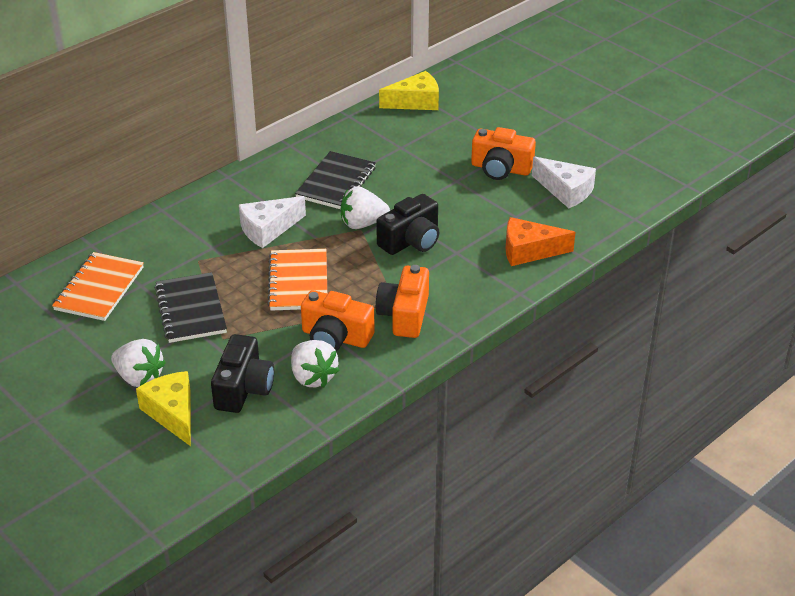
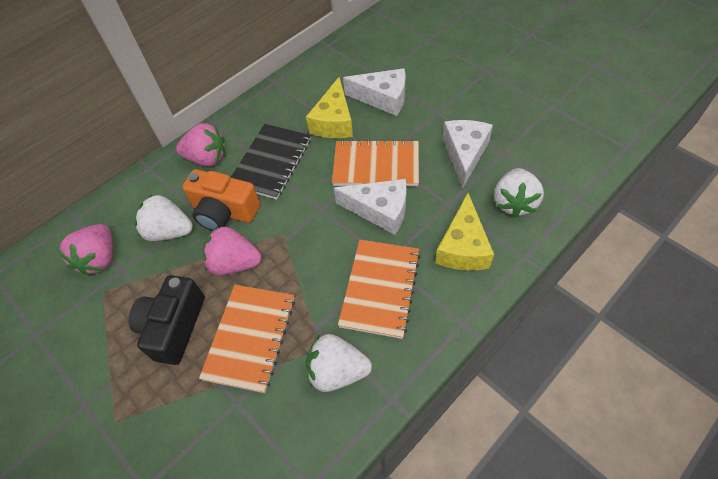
black camera: 2 -> 1
black notebook: 2 -> 1
orange camera: 3 -> 1
orange cheese: 1 -> 0
orange notebook: 2 -> 3
pink strawberry: 0 -> 3
white cheese: 2 -> 3

